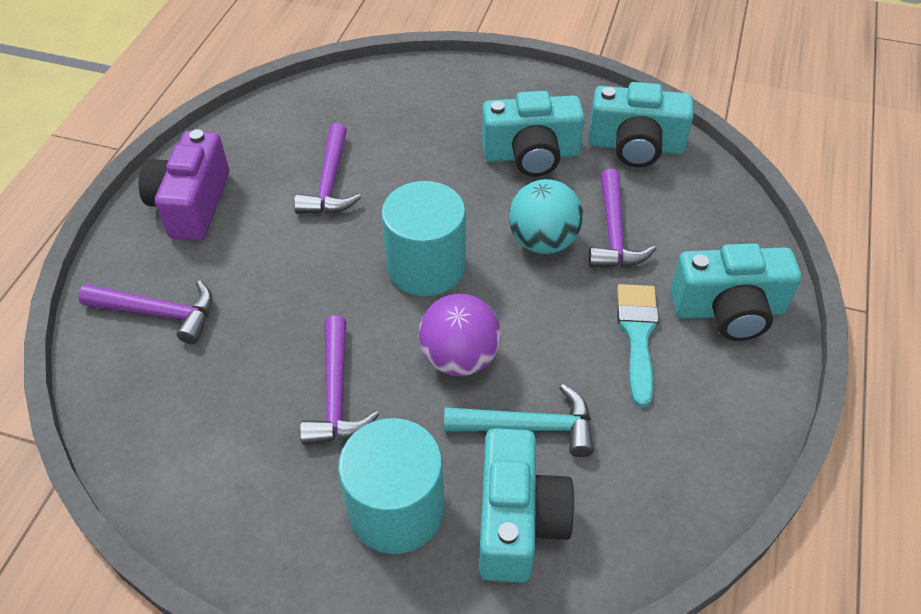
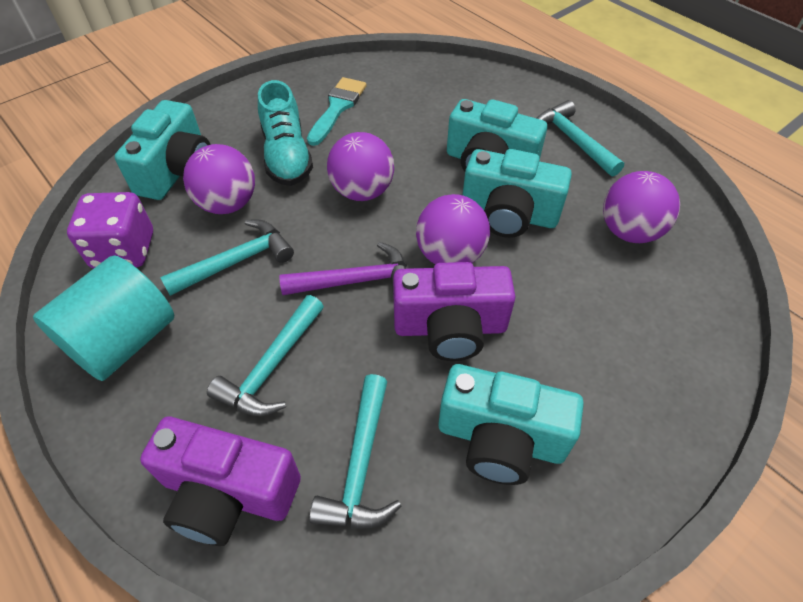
purple ball: 1 -> 4
purple camera: 1 -> 2
purple dice: 0 -> 1
purple hammer: 4 -> 1
turquoise ball: 1 -> 0
turquoise cylinder: 2 -> 1
turquoise hammer: 1 -> 4
turquoise shoe: 0 -> 1

